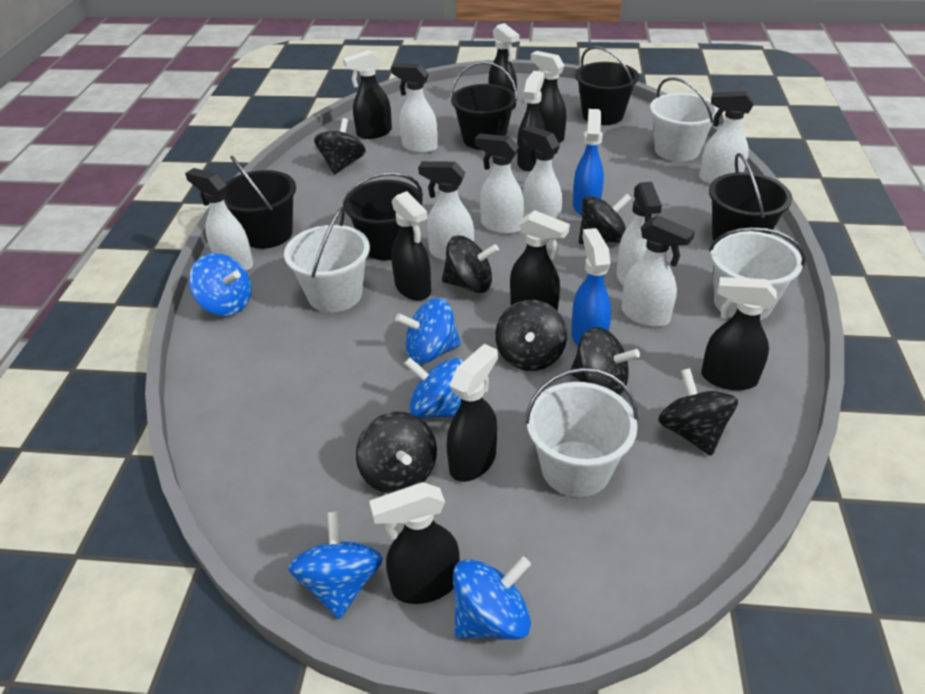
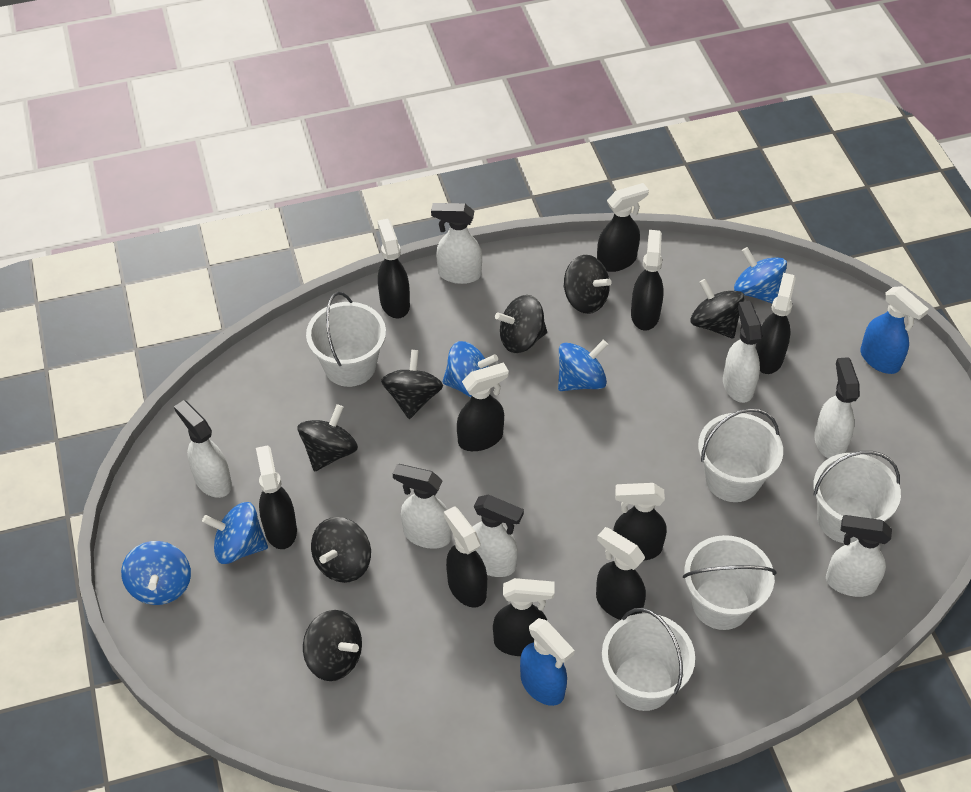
black bucket: 5 -> 0
black spray bottle: 9 -> 10
white bucket: 4 -> 5
white spray bottle: 8 -> 7

